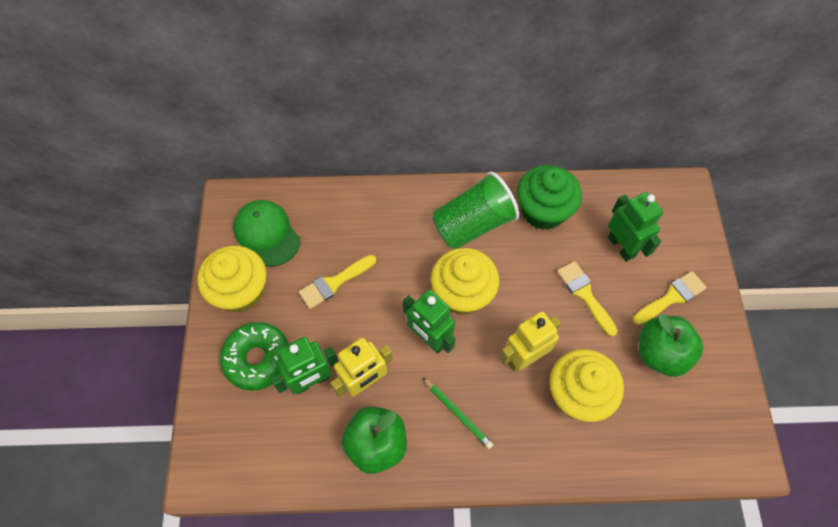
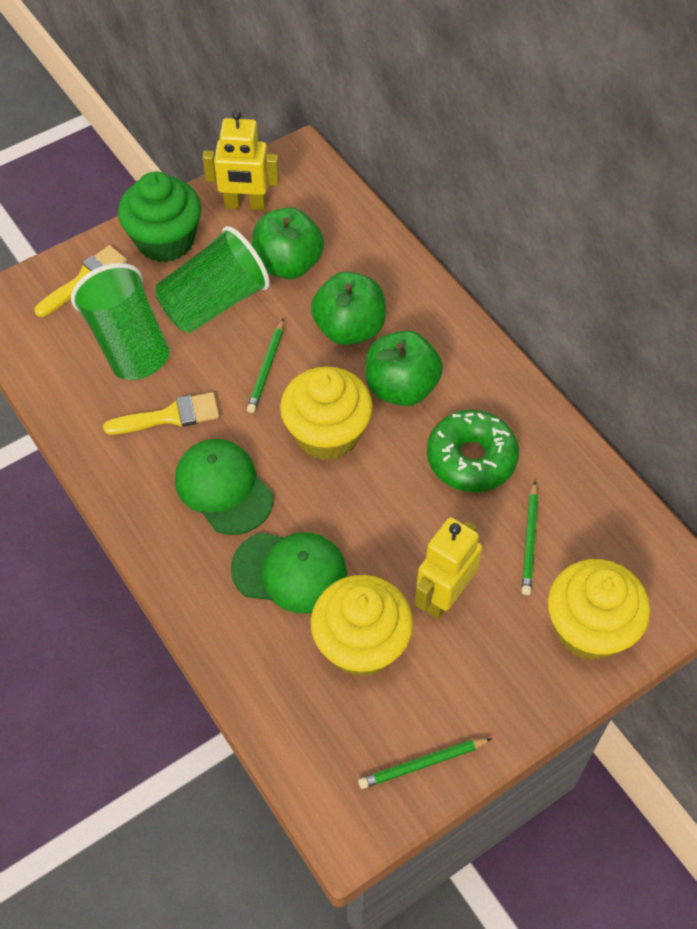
green apple: 2 -> 3
green cap: 1 -> 2
green cup: 1 -> 2
green pencil: 1 -> 3
green robot: 3 -> 0
yellow brush: 3 -> 2

